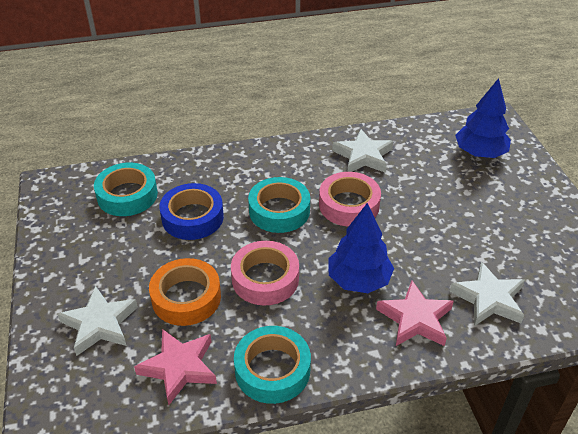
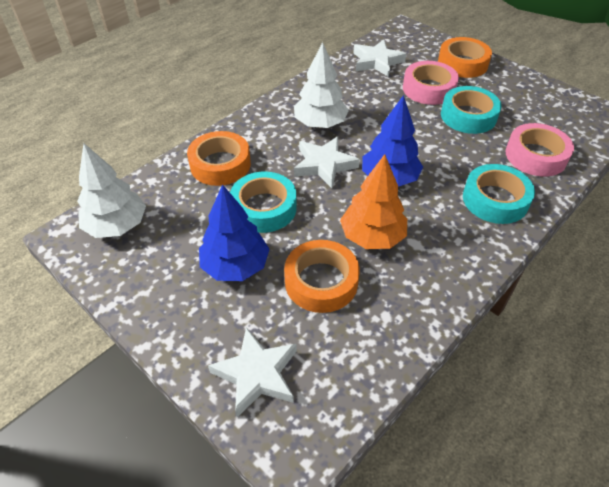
blue tape: 1 -> 0
orange tape: 1 -> 3
orange tree: 0 -> 1
pink star: 2 -> 0
white tree: 0 -> 2

